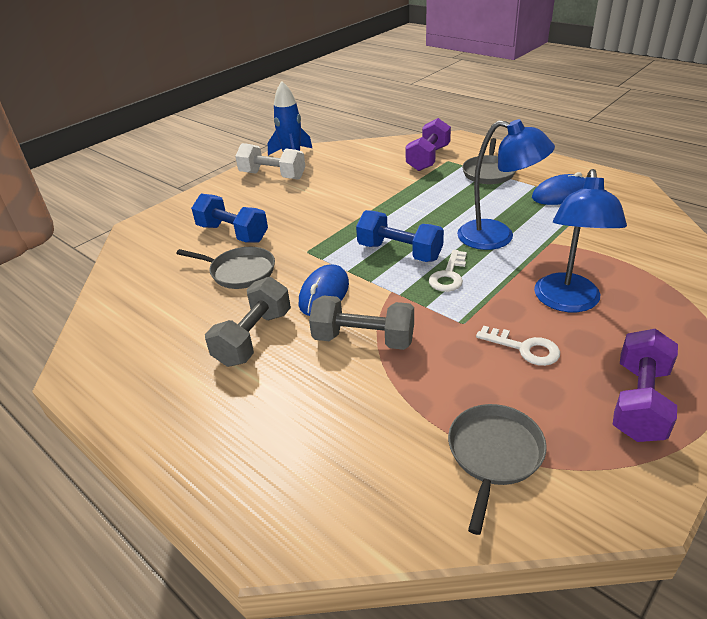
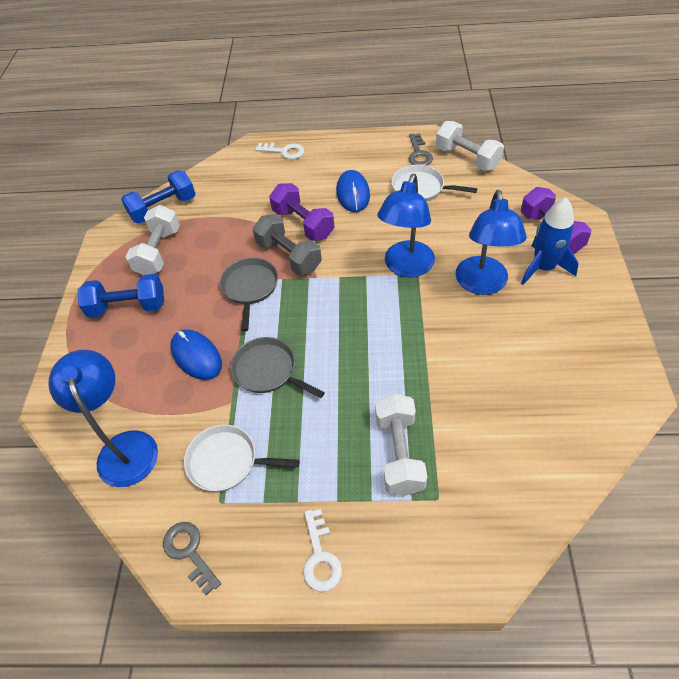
blue lamp: 2 -> 3
grey dumbbell: 2 -> 1
grey key: 0 -> 2
grey pan: 3 -> 2
white dumbbell: 1 -> 3
white pan: 0 -> 2

